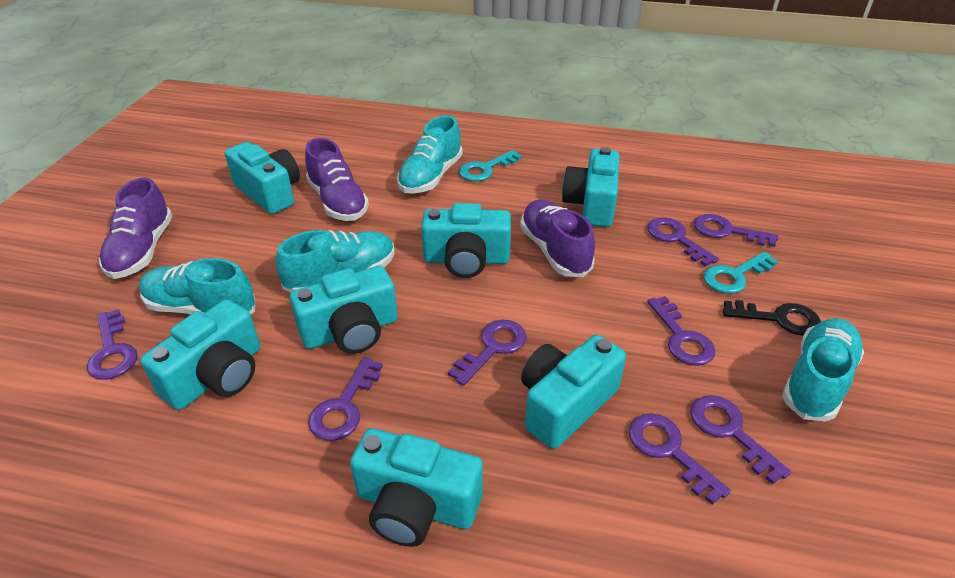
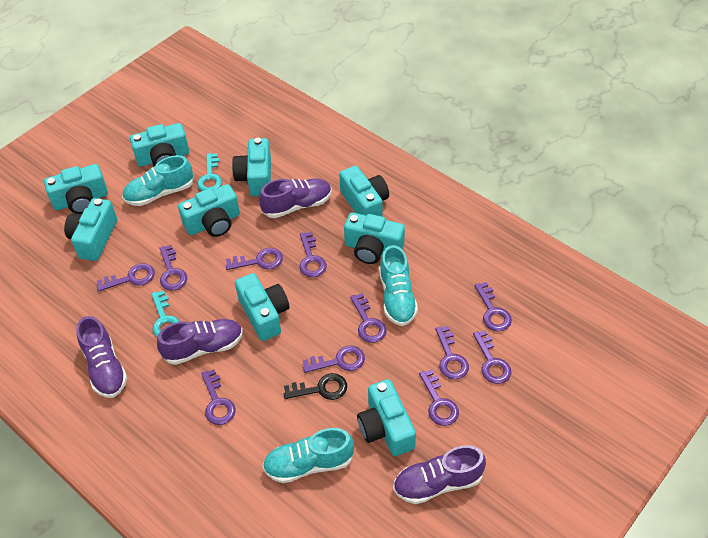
purple key: 8 -> 11
purple shoe: 3 -> 4
turquoise camera: 7 -> 9
turquoise shoe: 4 -> 3

